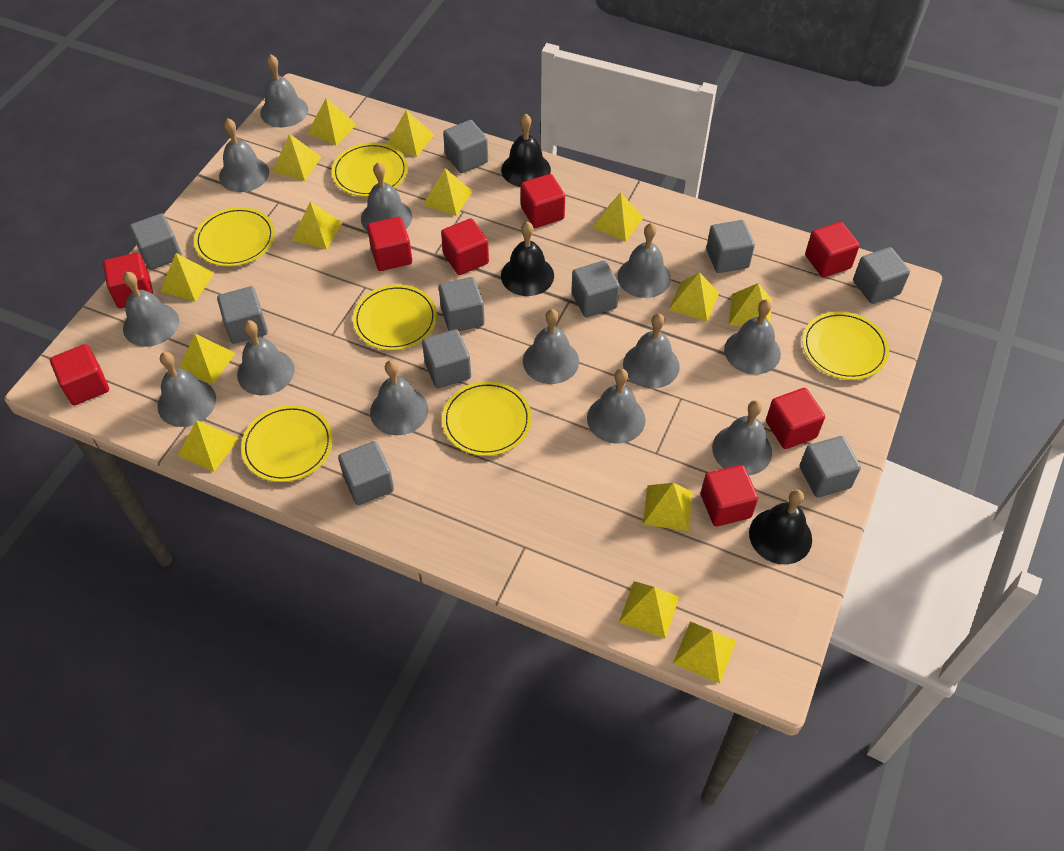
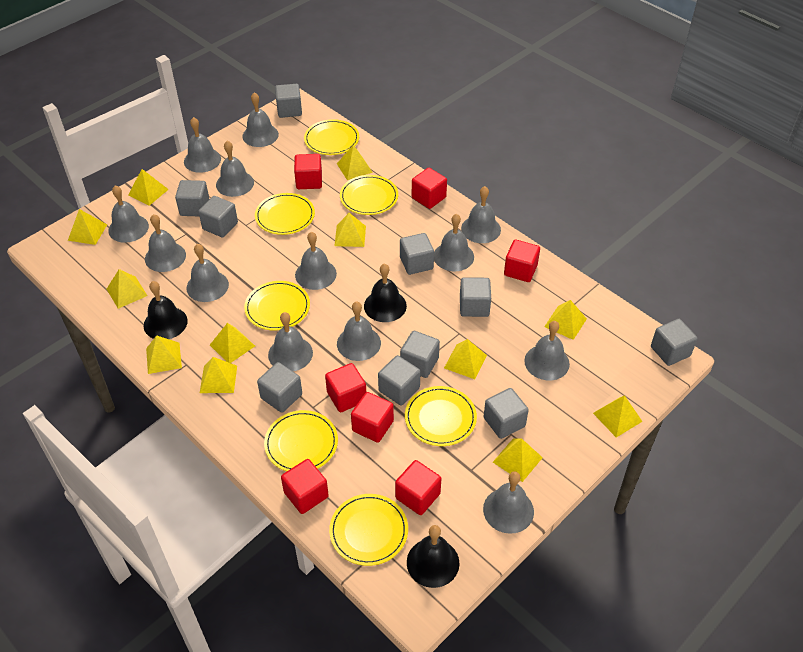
red cube: 8 -> 7
yellow plate: 6 -> 7
yellow pyramid: 14 -> 12

